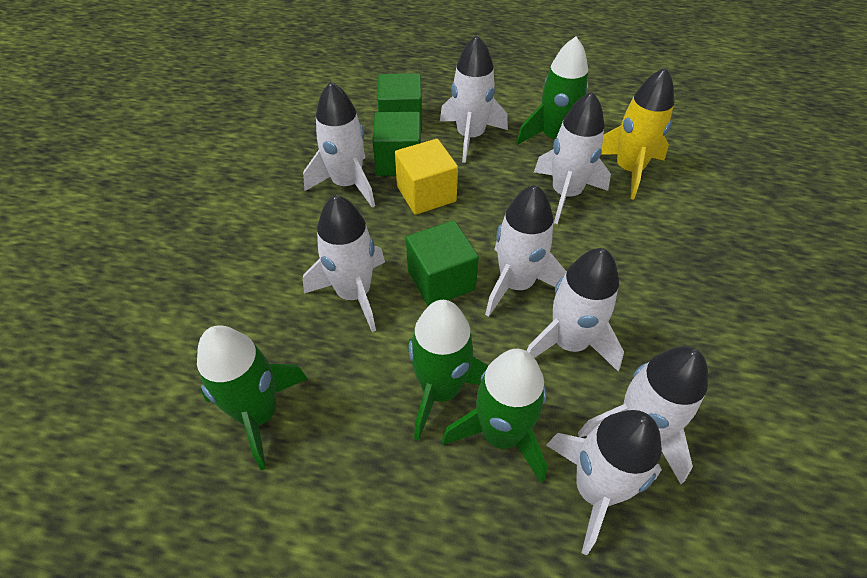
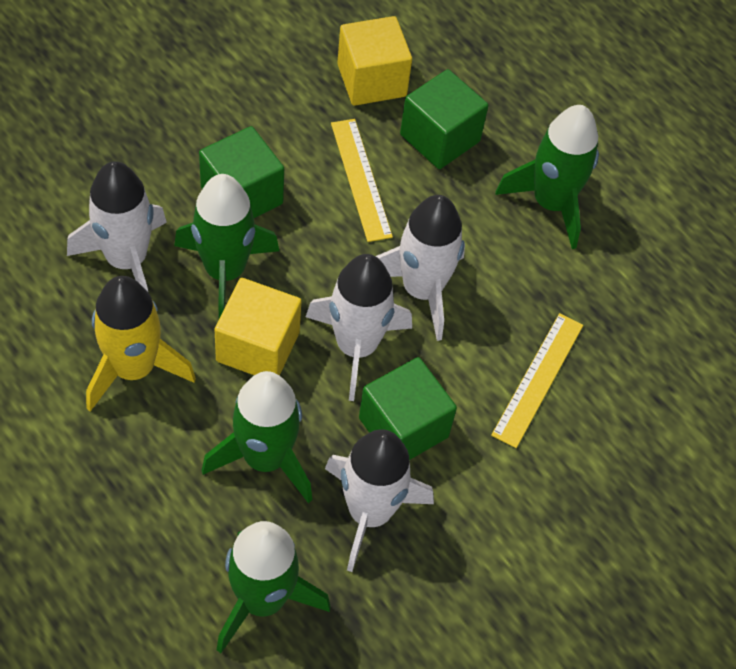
white rocket: 8 -> 4
yellow cube: 1 -> 2
yellow ruler: 0 -> 2

